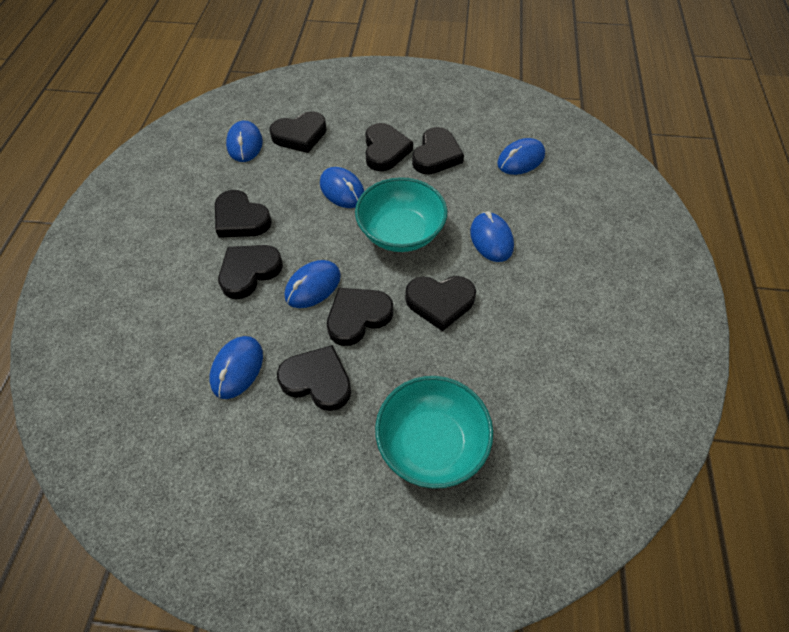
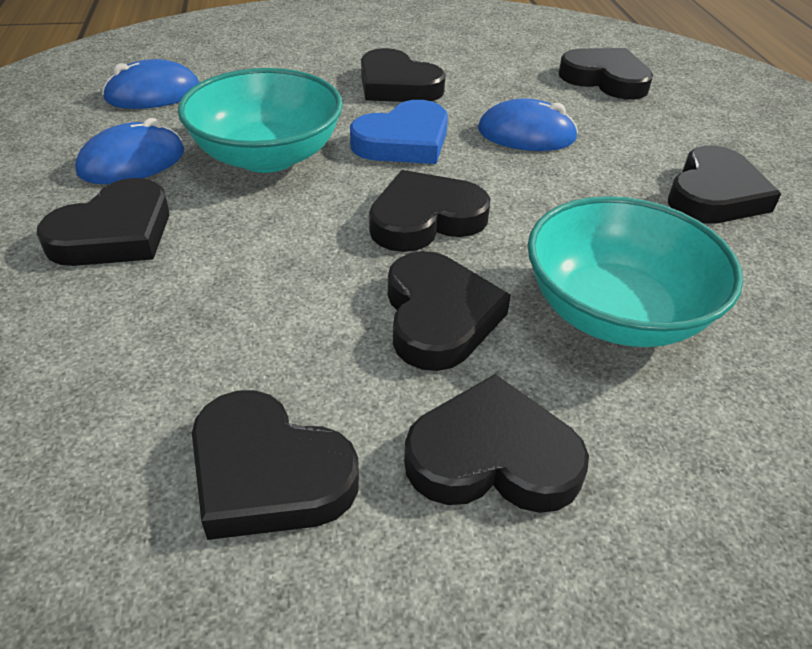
blue heart: 0 -> 1
blue mouse: 6 -> 3

